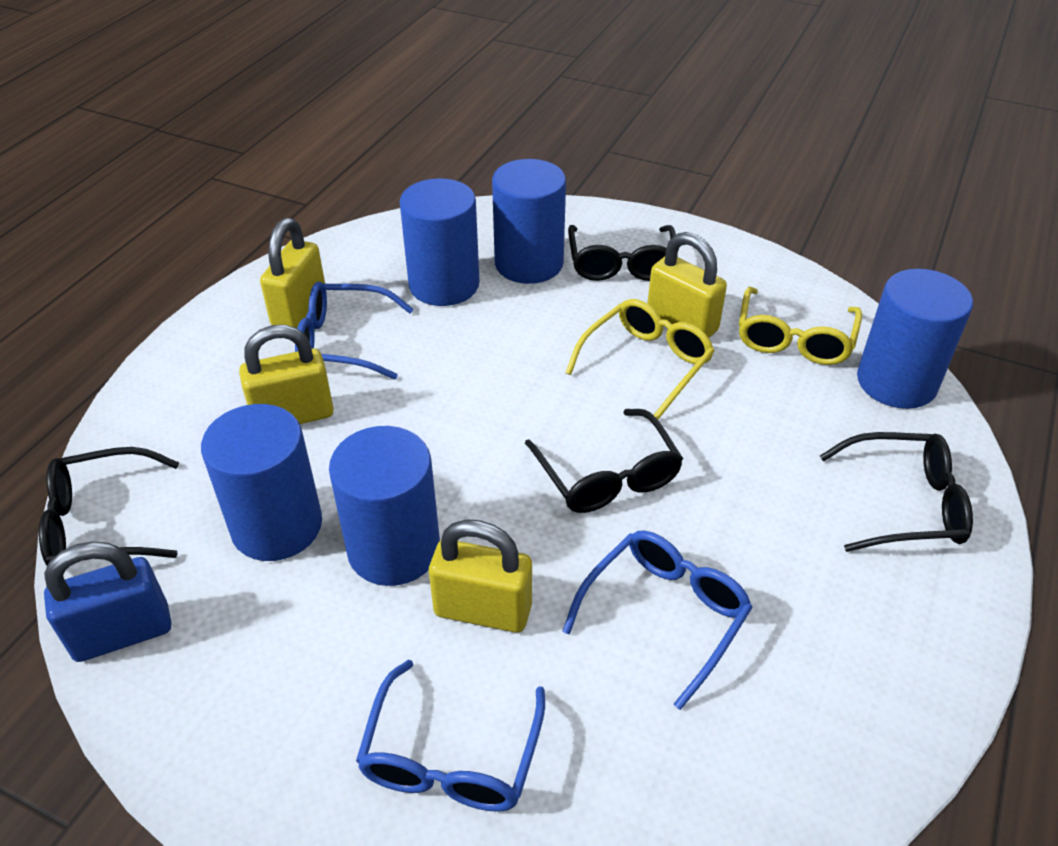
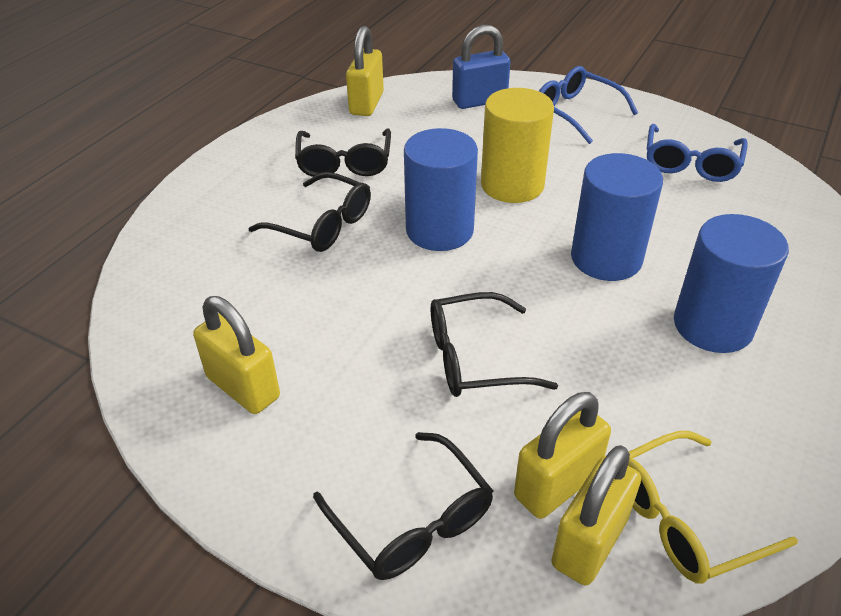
blue cylinder: 5 -> 3
blue glasses: 3 -> 2
yellow cylinder: 0 -> 1
yellow glasses: 2 -> 1

